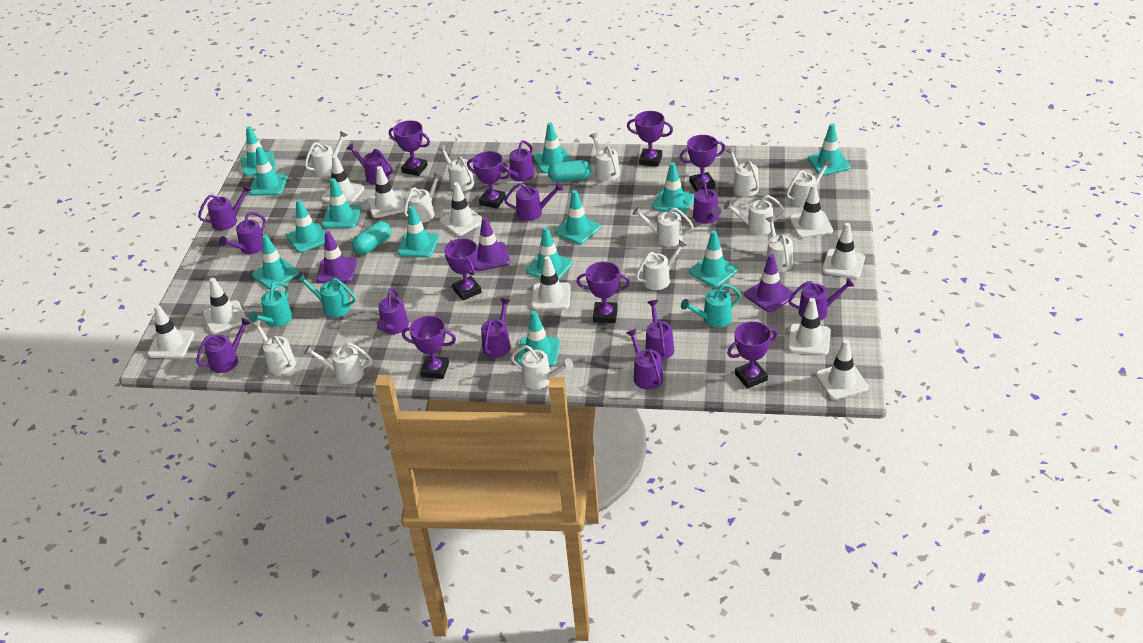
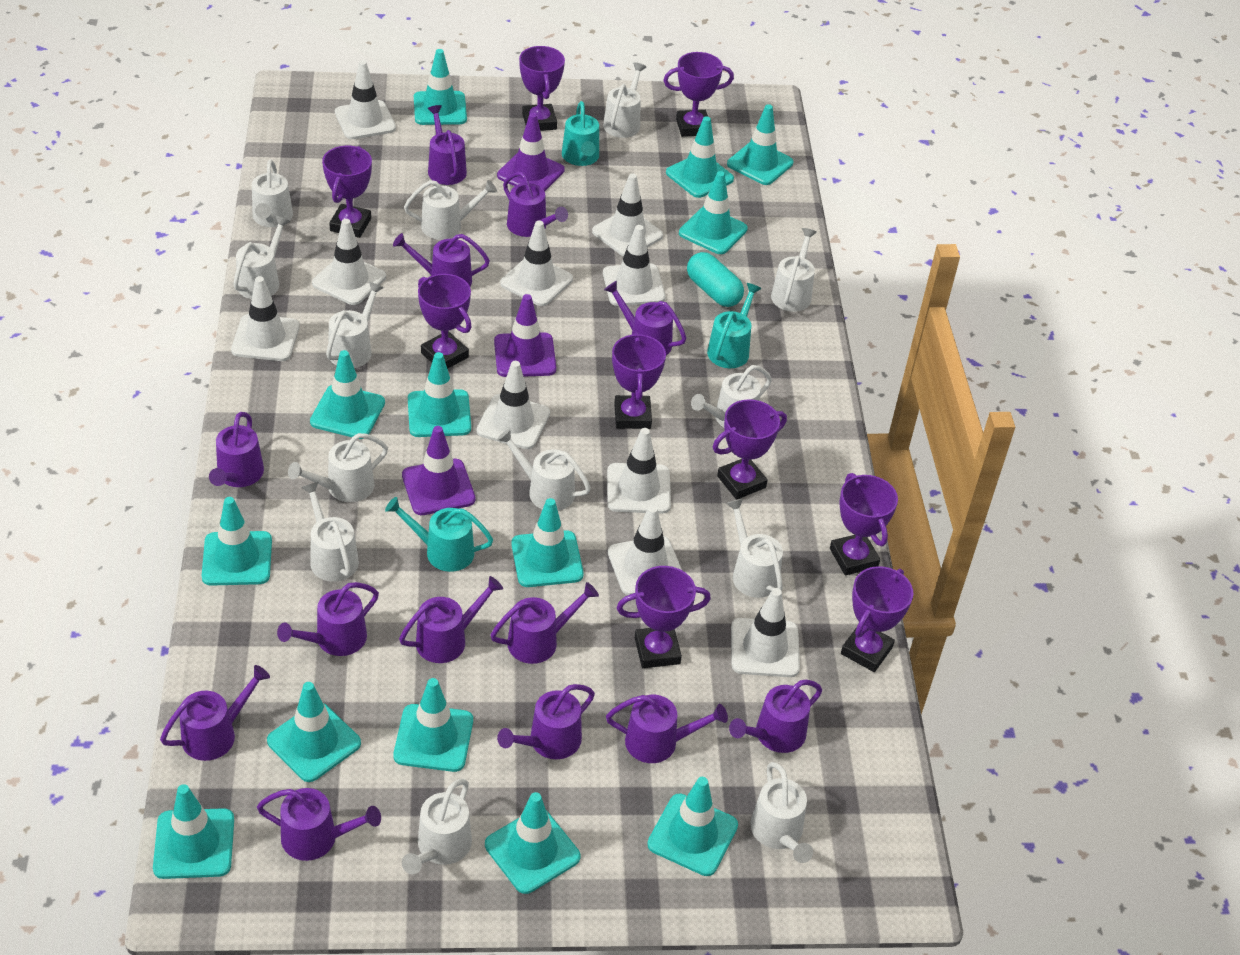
purple trophy: 8 -> 9
purple watering can: 12 -> 13
turquoise capsule: 2 -> 1

